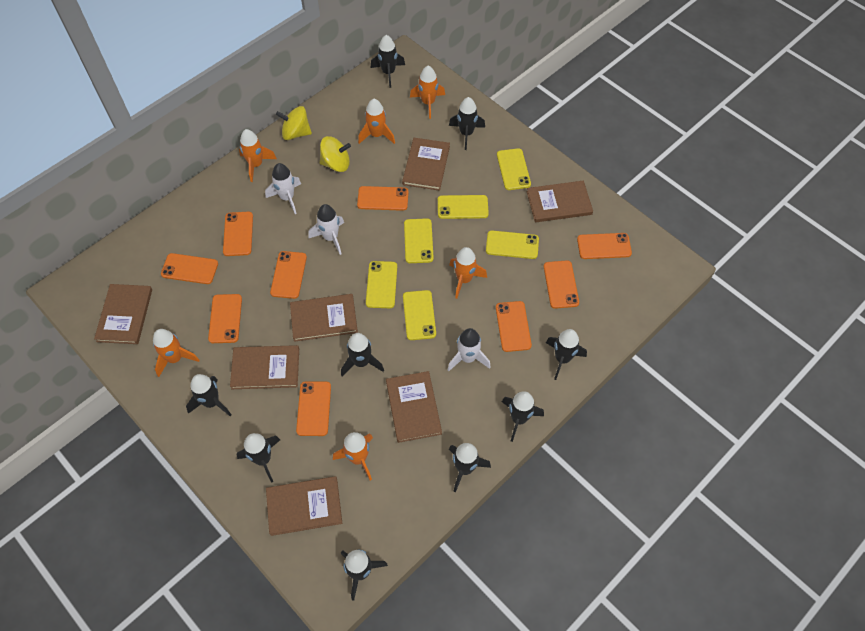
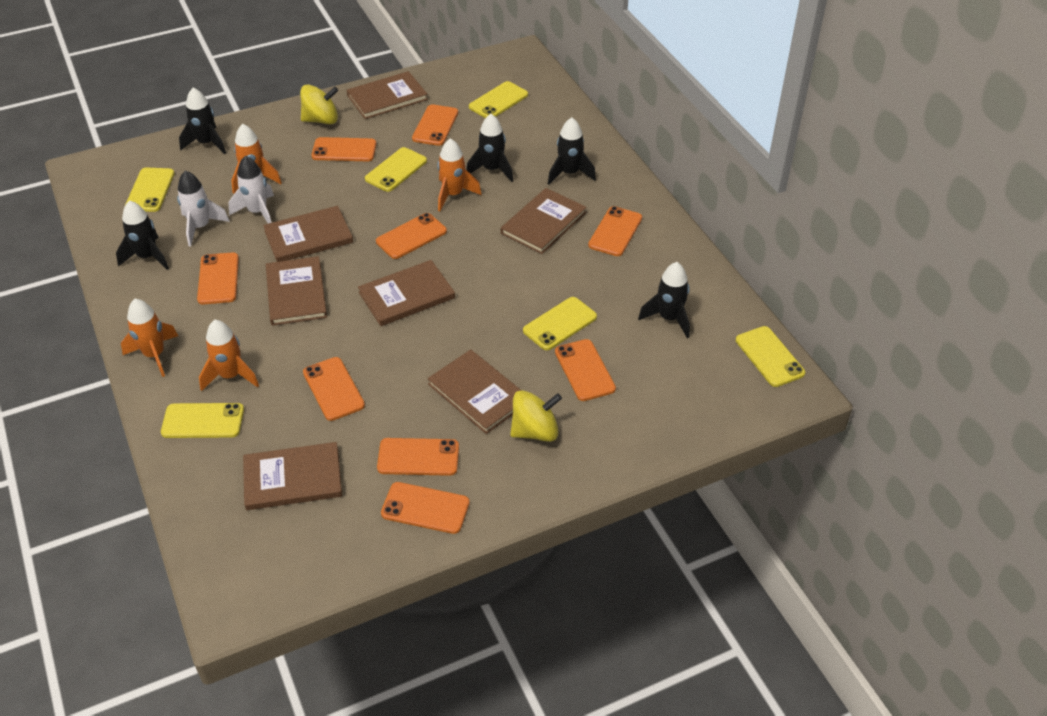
black rocket: 9 -> 5
orange rocket: 6 -> 4
white rocket: 3 -> 2

